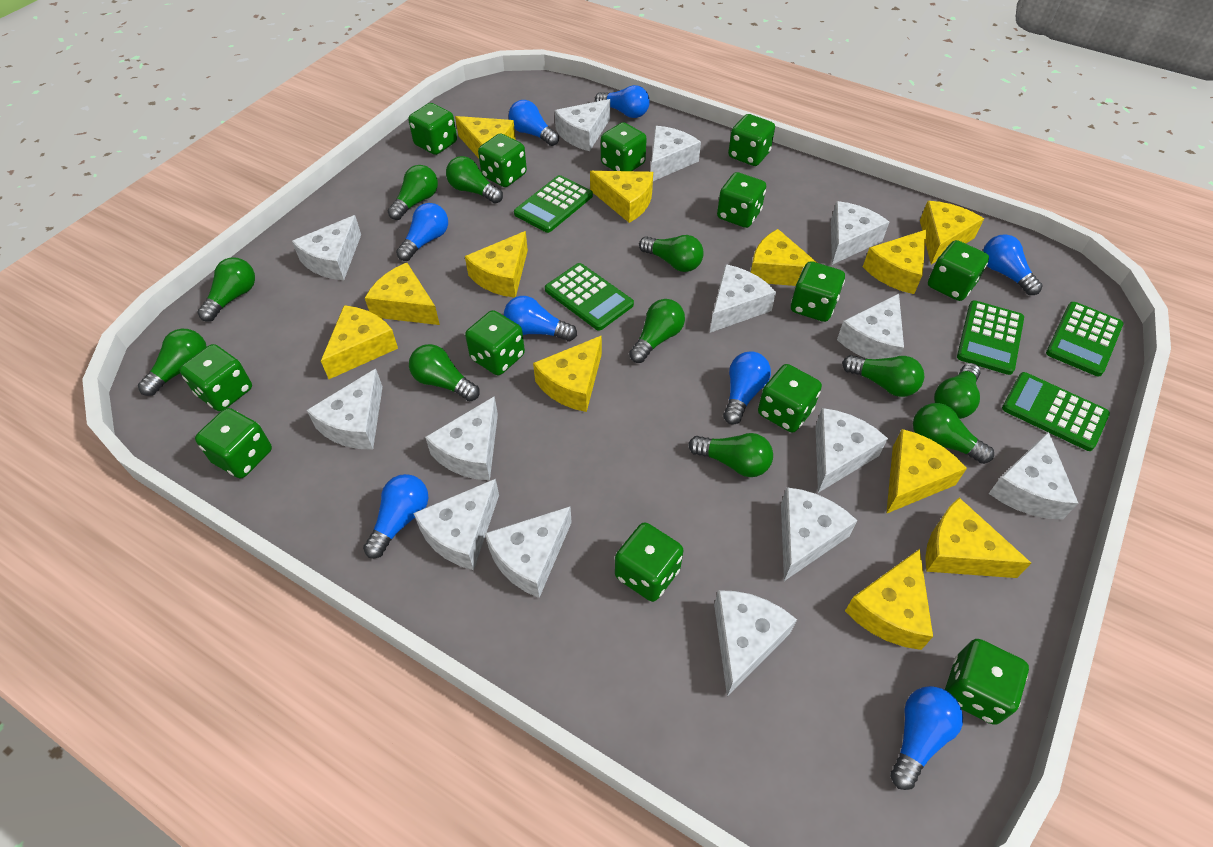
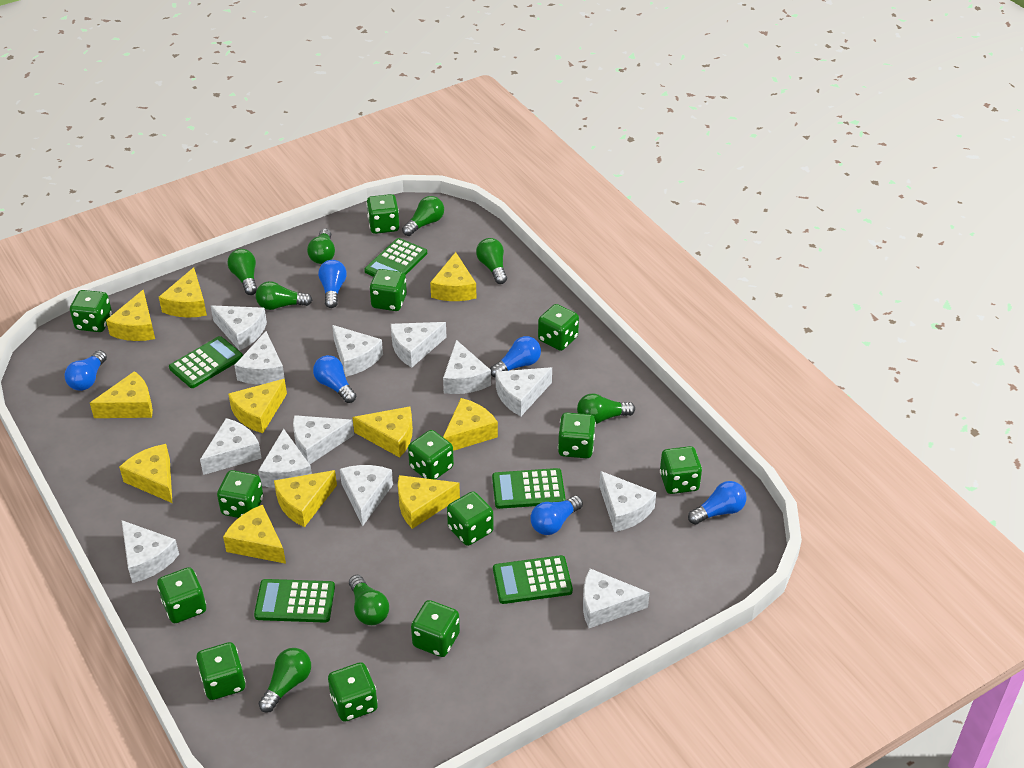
blue light bulb: 8 -> 6
green light bulb: 11 -> 8
white cheese: 14 -> 13
yellow cheese: 12 -> 11

